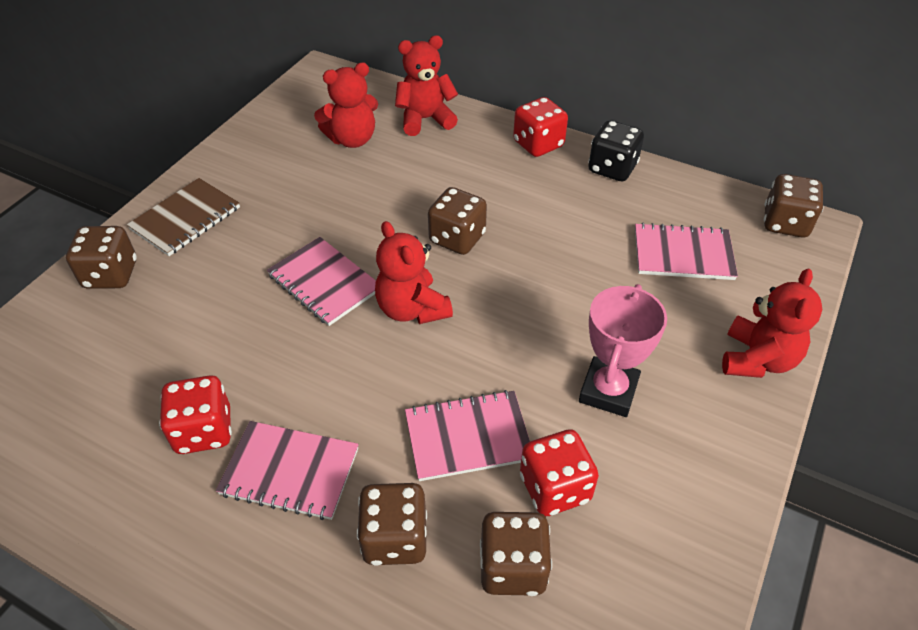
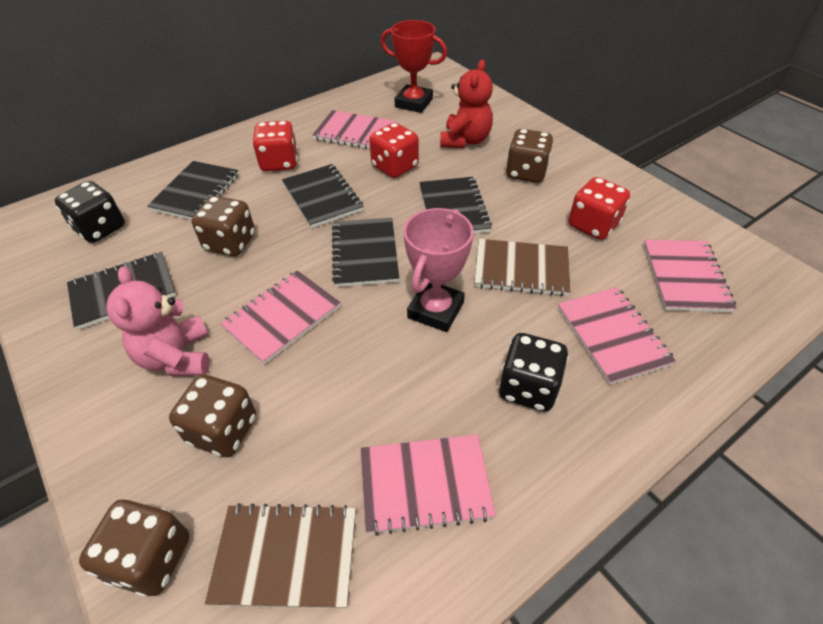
black dice: 1 -> 2
black notebook: 0 -> 5
brown dice: 5 -> 4
brown notebook: 1 -> 2
pink notebook: 4 -> 5
pink teddy bear: 0 -> 1
red teddy bear: 4 -> 1
red trophy: 0 -> 1

